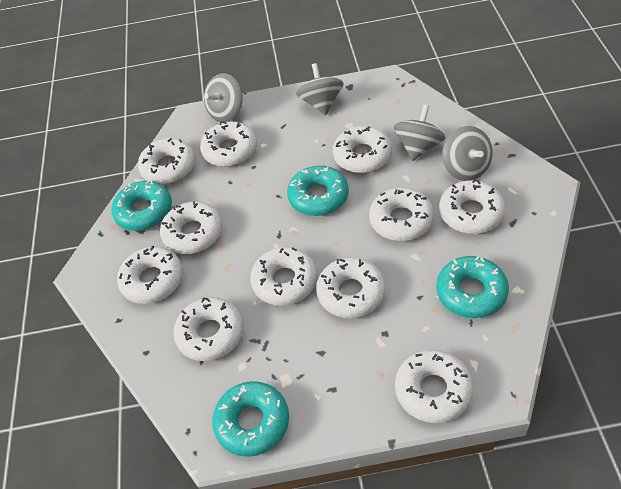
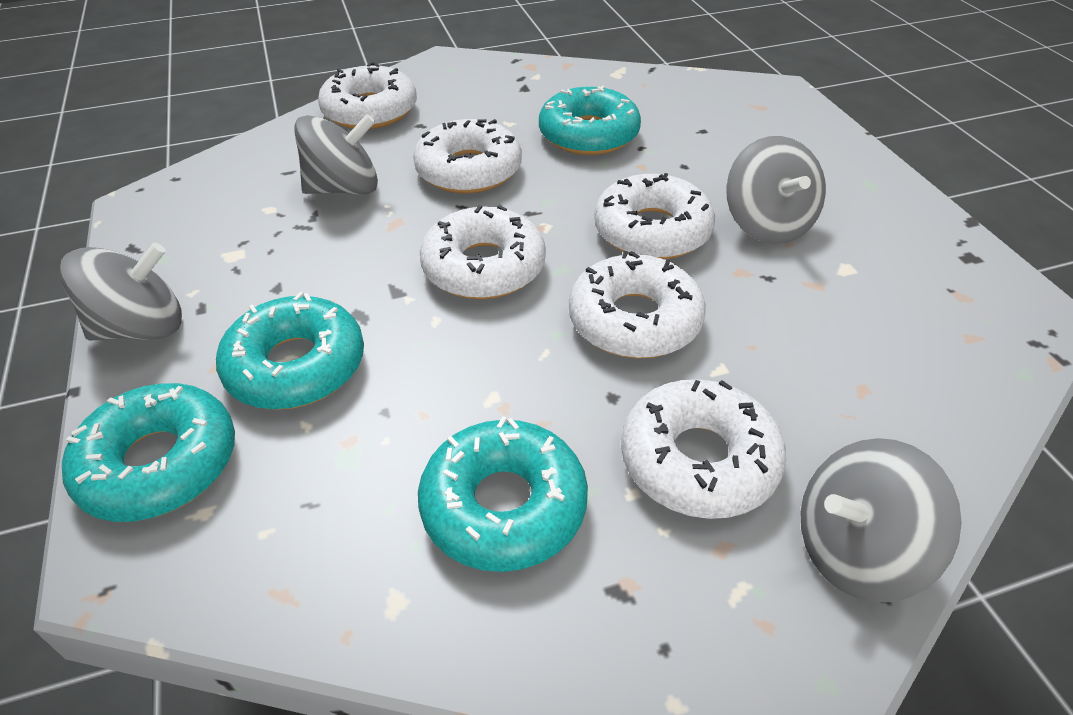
white donut: 11 -> 6

